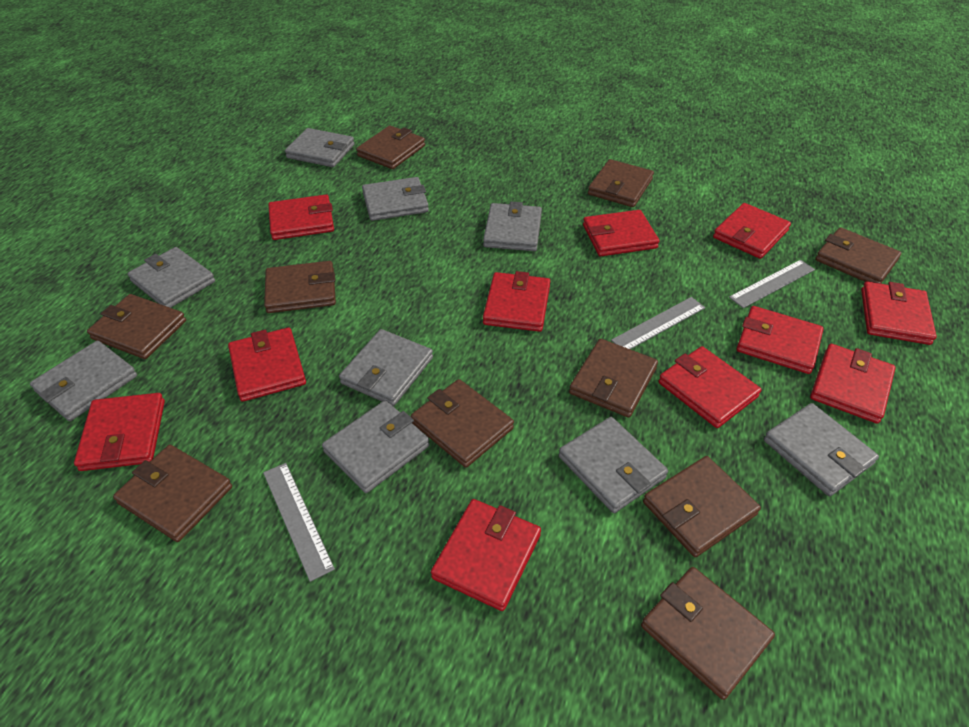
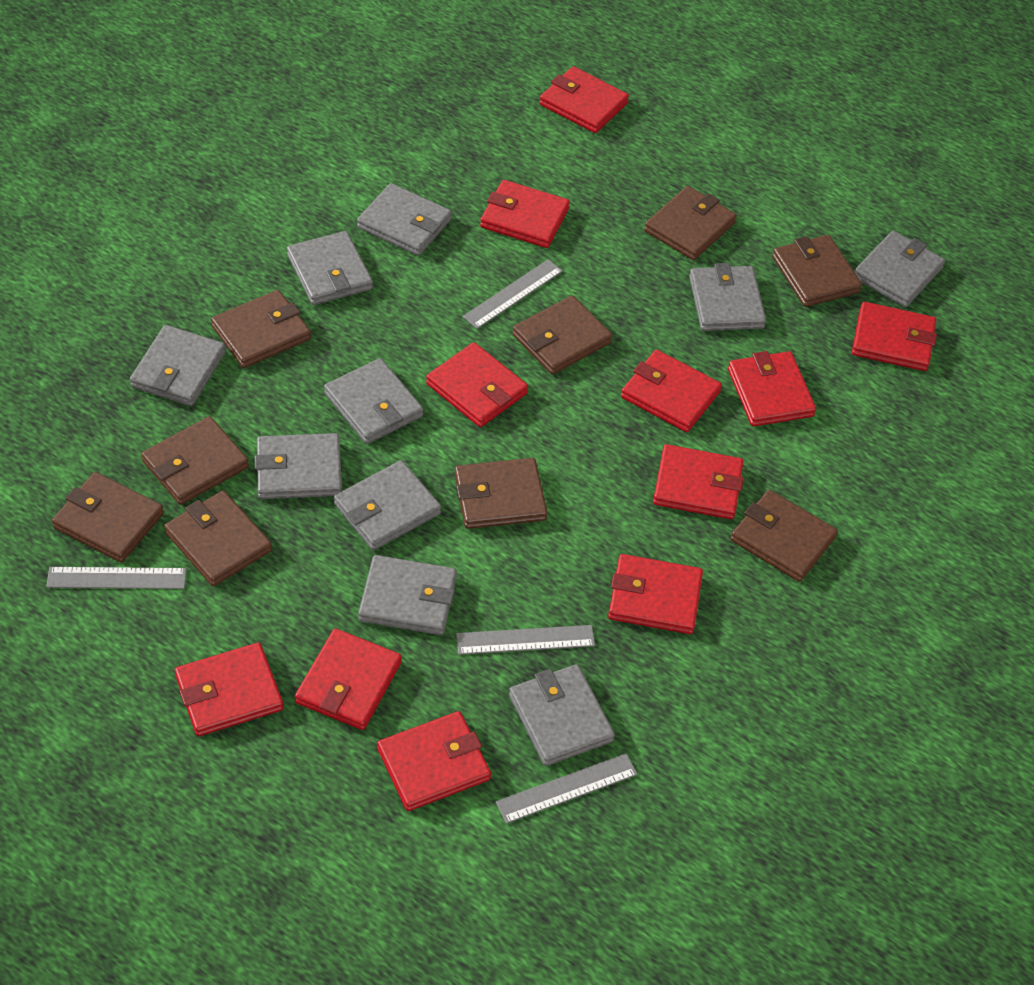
brown wallet: 10 -> 9
grey ruler: 3 -> 4
grey wallet: 9 -> 10

